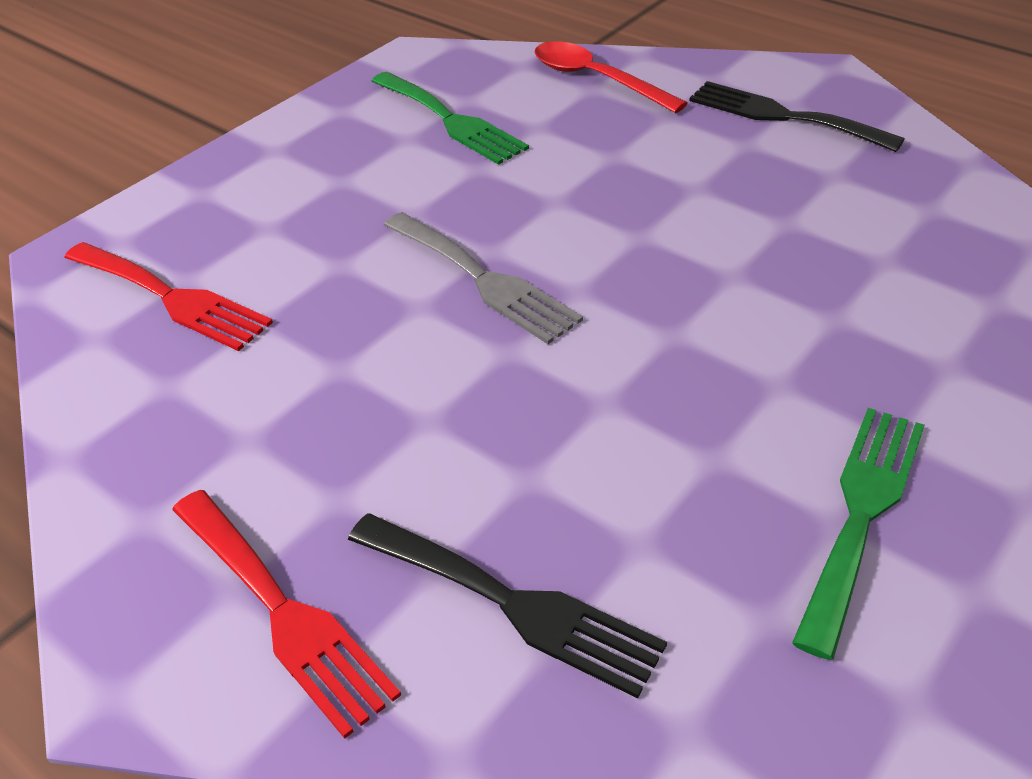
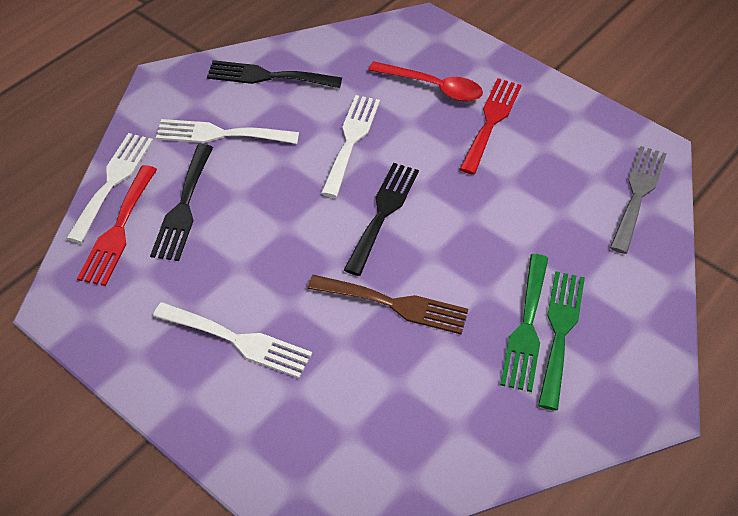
black fork: 2 -> 3
brown fork: 0 -> 1
white fork: 0 -> 4

